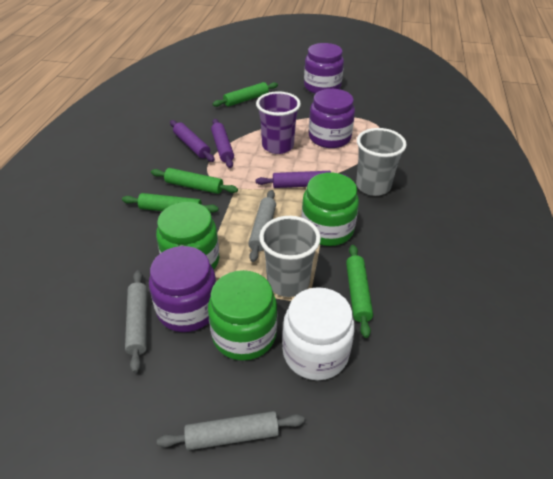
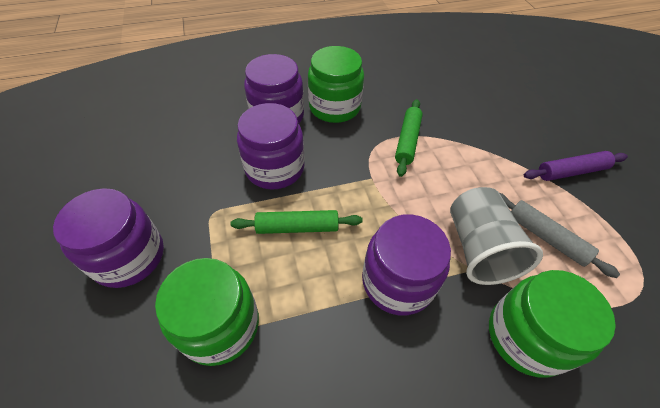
green rolling pin: 4 -> 2
grey cup: 2 -> 1
grey rolling pin: 3 -> 1
purple cup: 1 -> 0
purple jar: 3 -> 4
purple rolling pin: 3 -> 1
white jar: 1 -> 0

